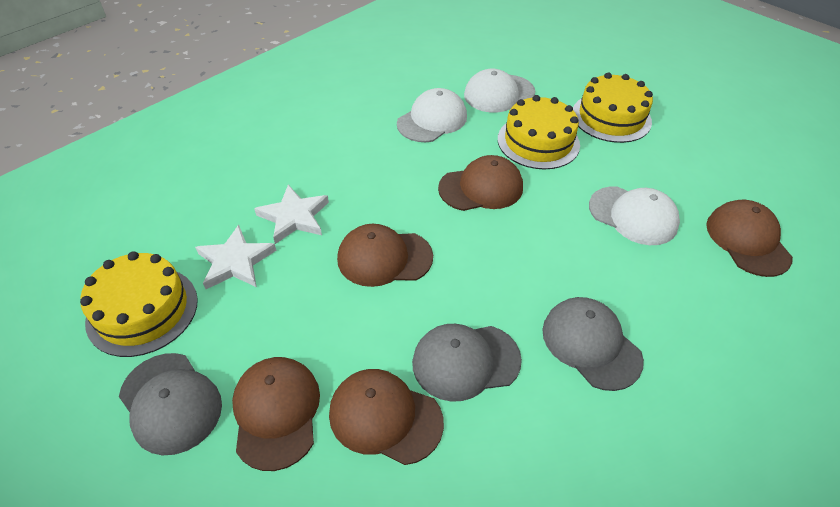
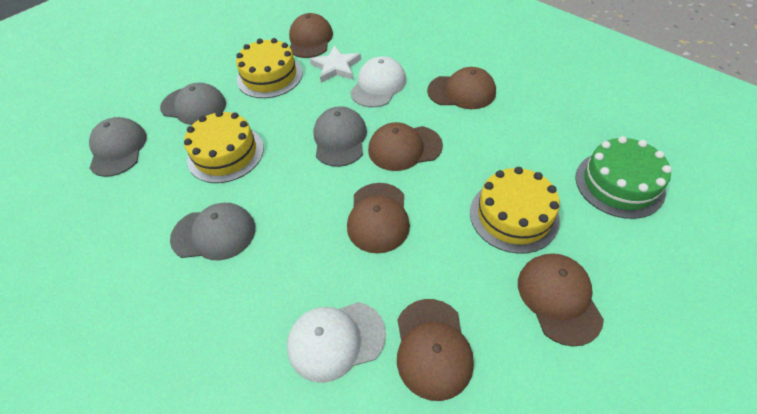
brown cap: 5 -> 6
green cake: 0 -> 1
grey cap: 3 -> 4
white cap: 3 -> 2
white star: 2 -> 1

